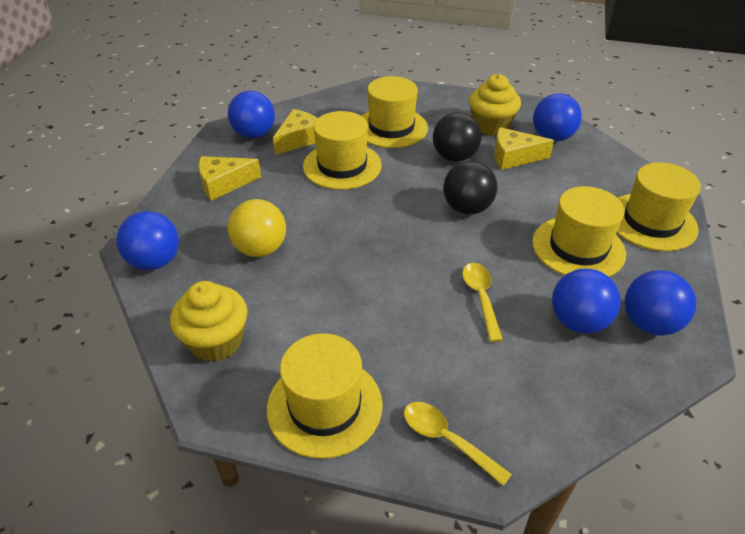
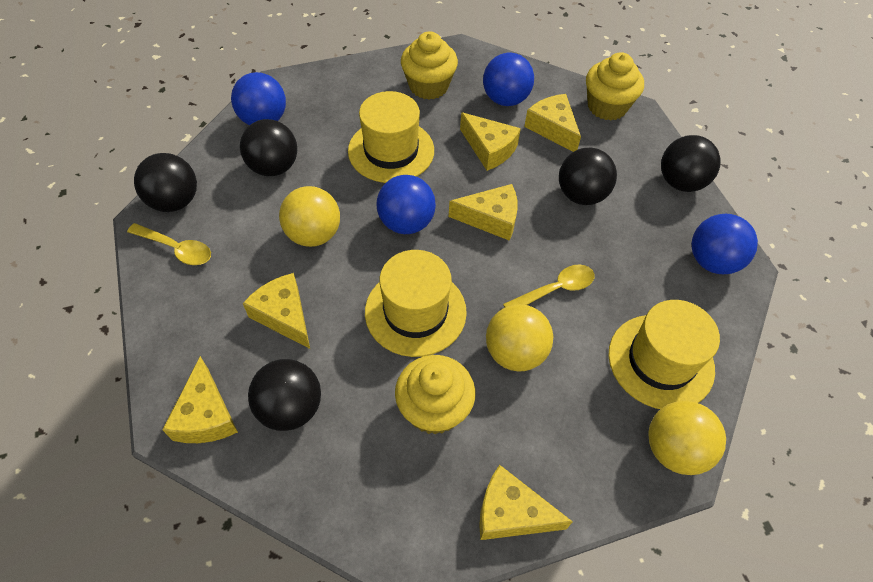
black ball: 2 -> 5
blue ball: 5 -> 4
yellow ball: 1 -> 3
yellow cheese: 3 -> 6
yellow cupcake: 2 -> 3
yellow hat: 5 -> 3

